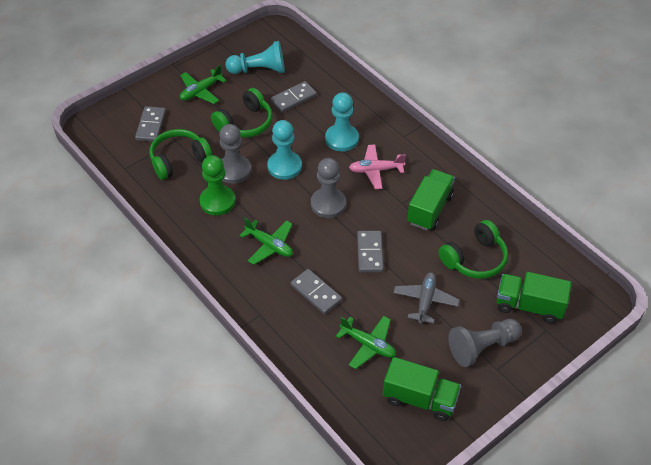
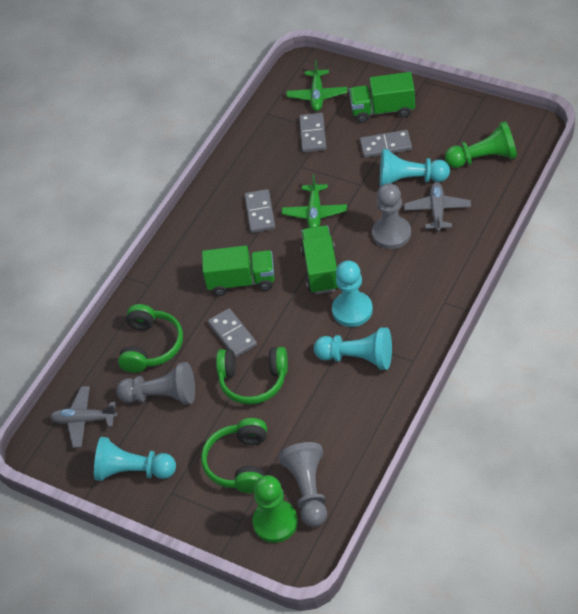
green pawn: 1 -> 2
green plane: 3 -> 2
grey plane: 1 -> 2
pink plane: 1 -> 0
turquoise pawn: 3 -> 4

